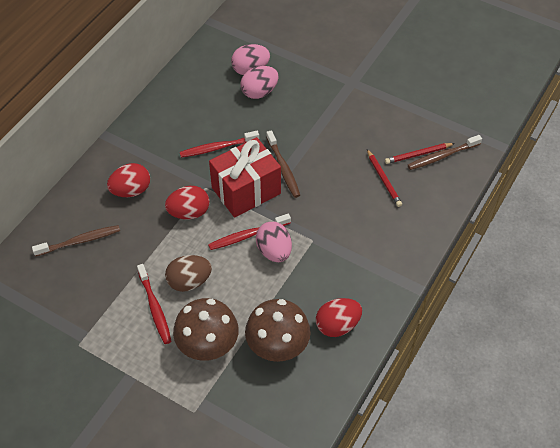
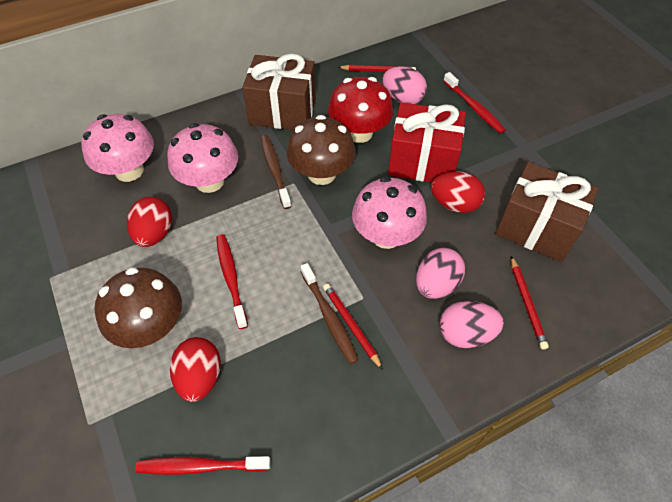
brown egg: 1 -> 0
brown gift: 0 -> 2
brown toothbrush: 3 -> 2
pink mushroom: 0 -> 3
red mushroom: 0 -> 1
red pencil: 2 -> 3

